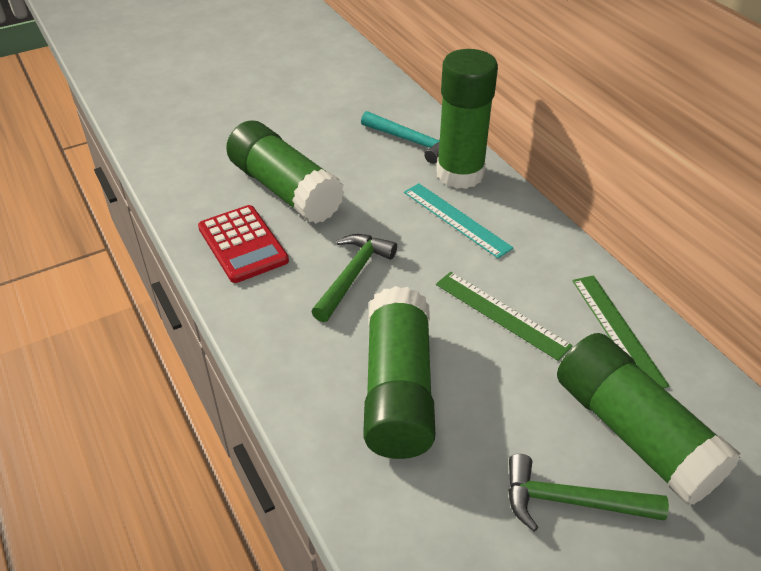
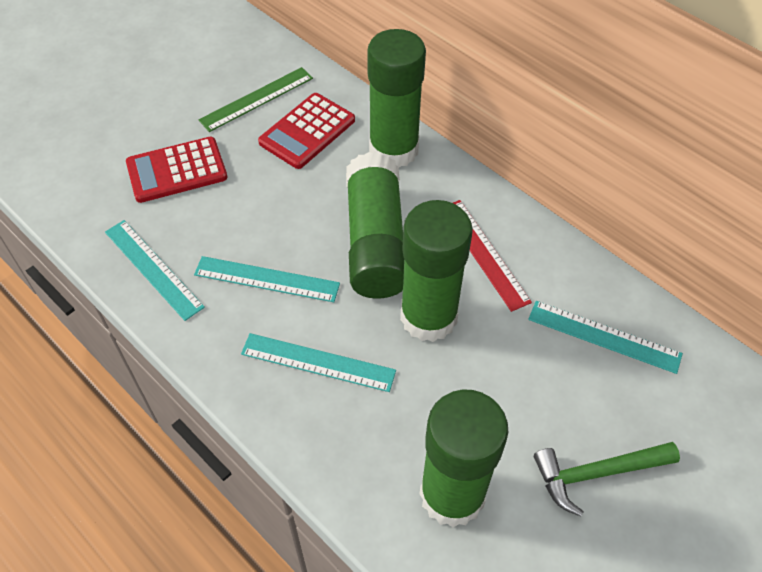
green hammer: 2 -> 1
green ruler: 2 -> 1
red calculator: 1 -> 2
red ruler: 0 -> 1
turquoise hammer: 1 -> 0
turquoise ruler: 1 -> 4

